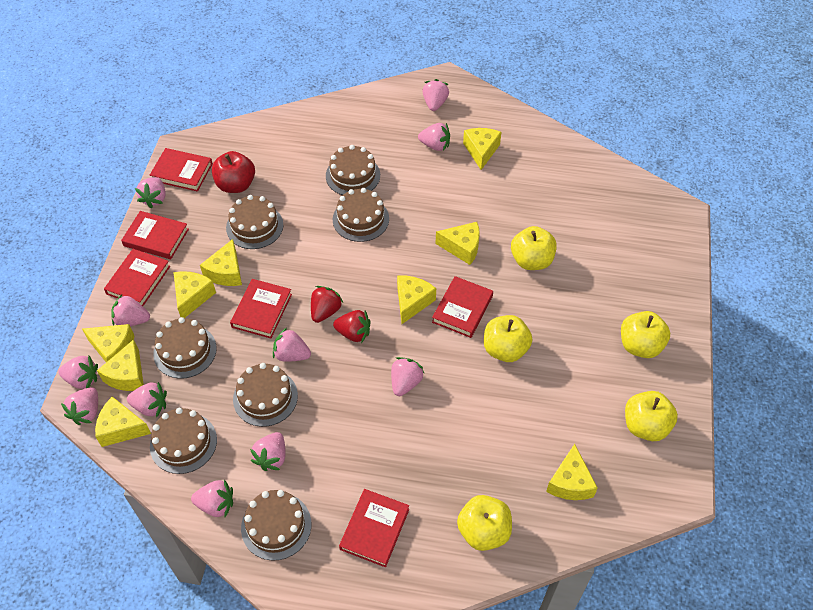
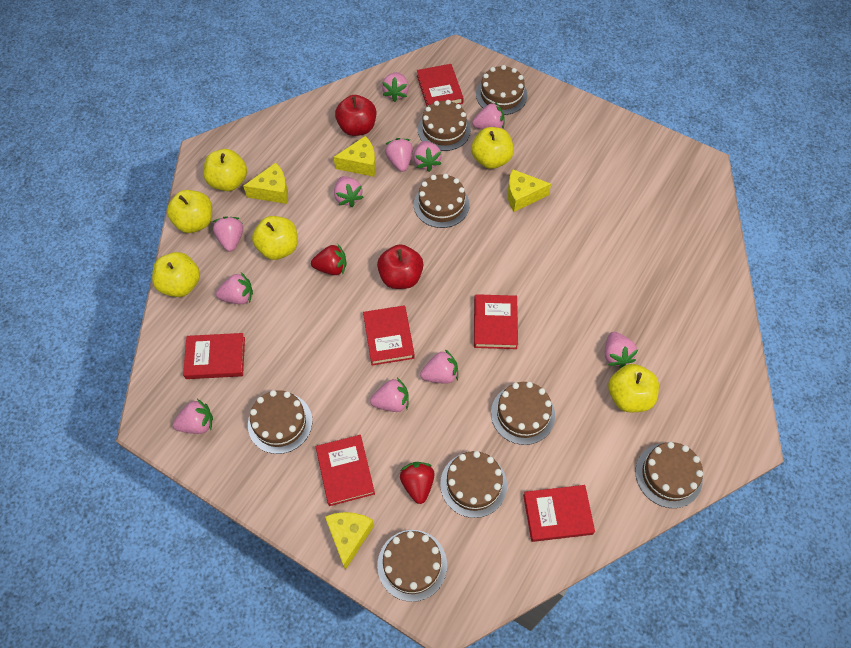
brown cake: 7 -> 8
red apple: 1 -> 2
yellow apple: 5 -> 6
yellow cheese: 9 -> 4

